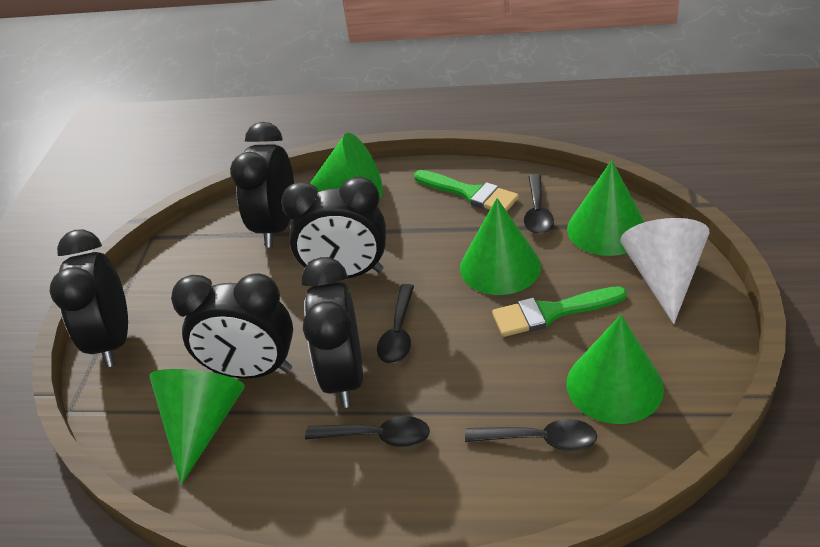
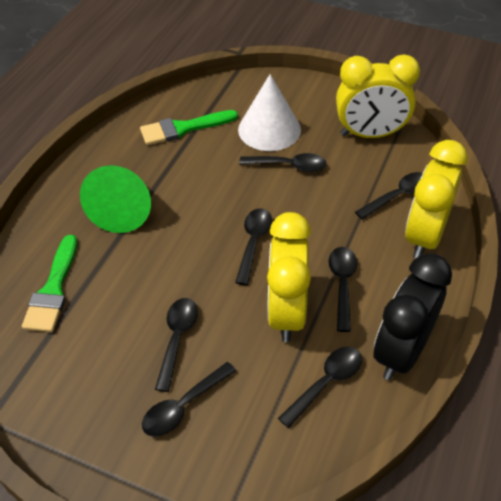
black clock: 5 -> 1
black spoon: 4 -> 7
green cone: 5 -> 1
yellow clock: 0 -> 3

